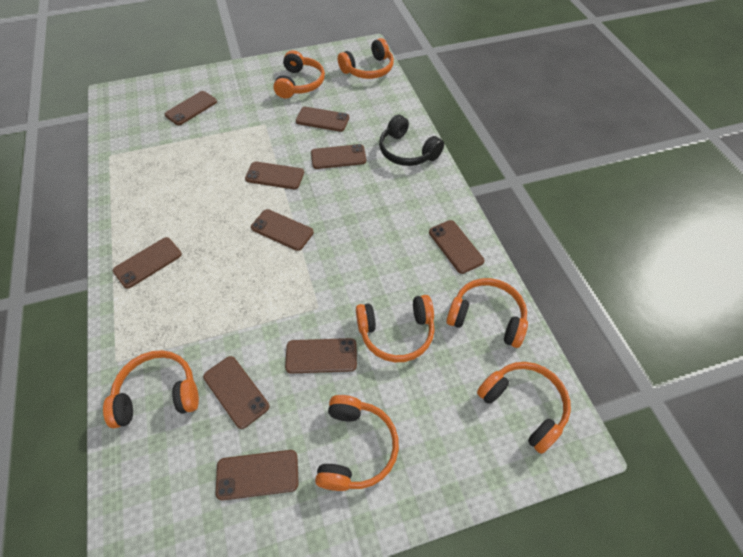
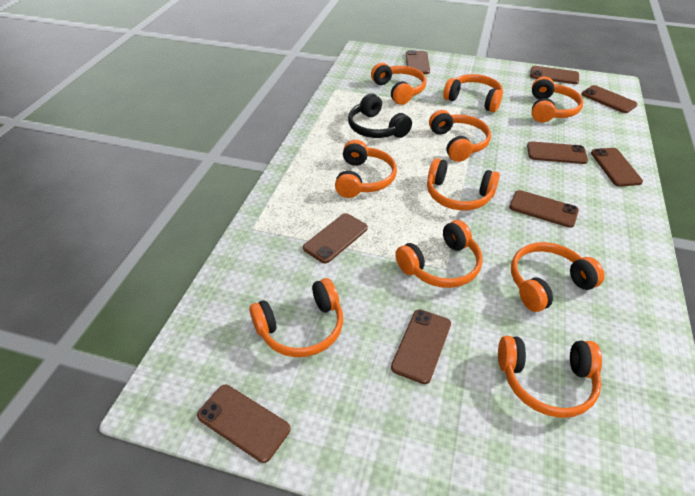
brown phone: 10 -> 9
orange headphones: 7 -> 10

